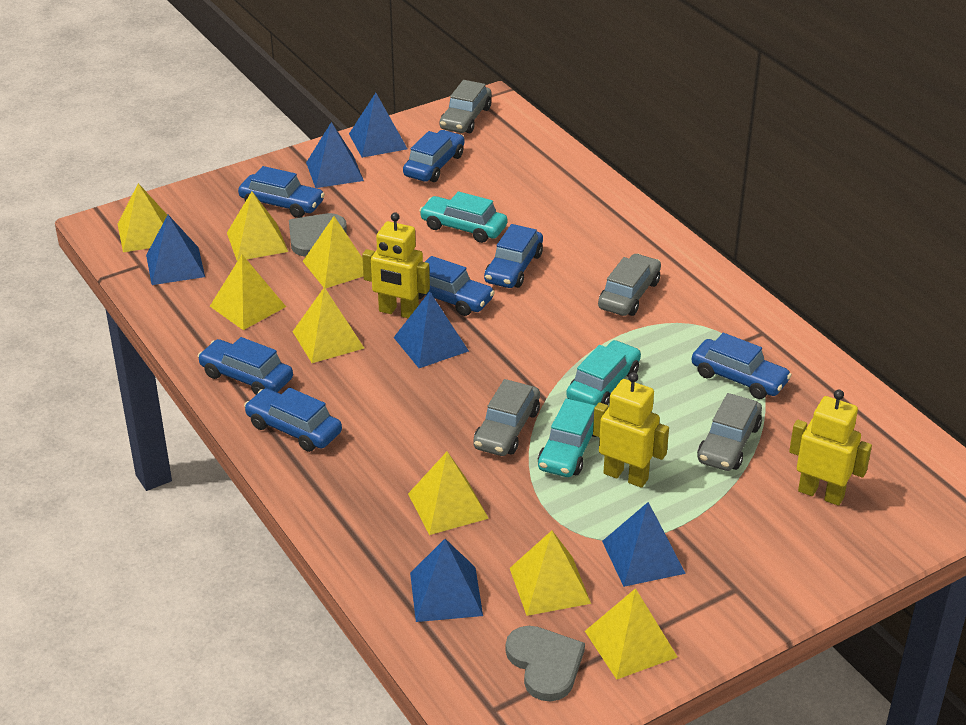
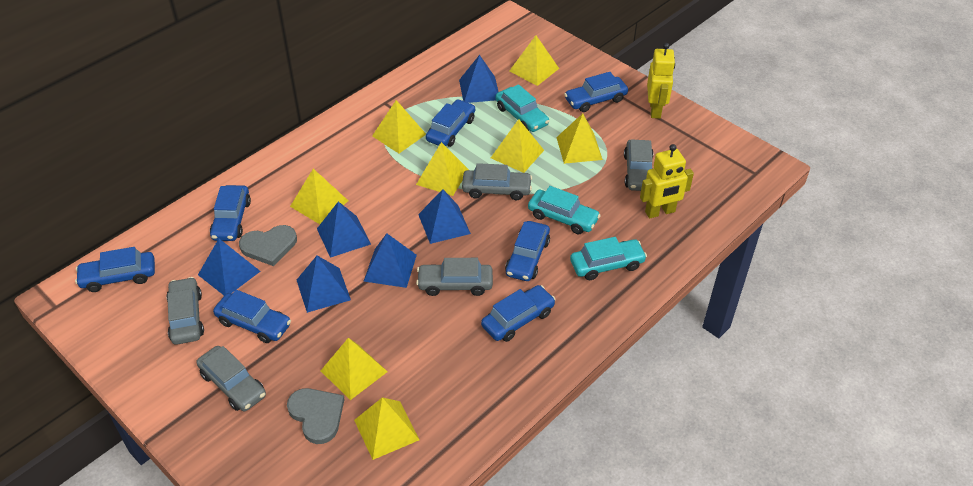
grey car: 4 -> 5
yellow robot: 3 -> 2

